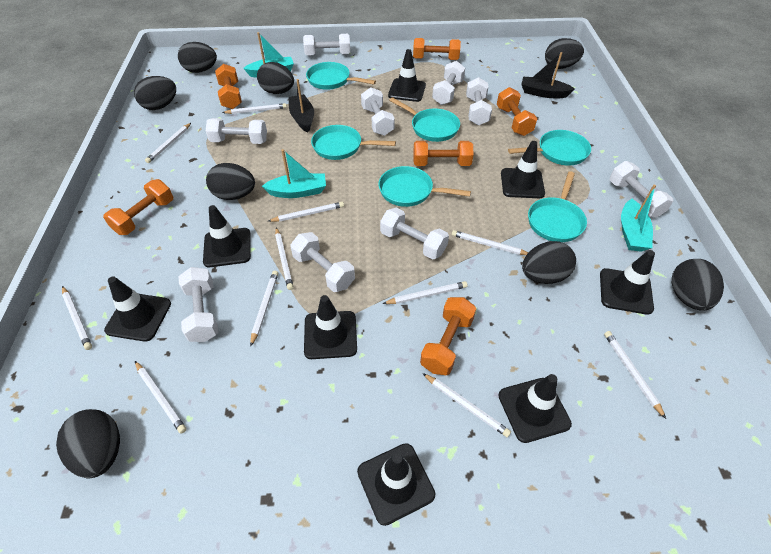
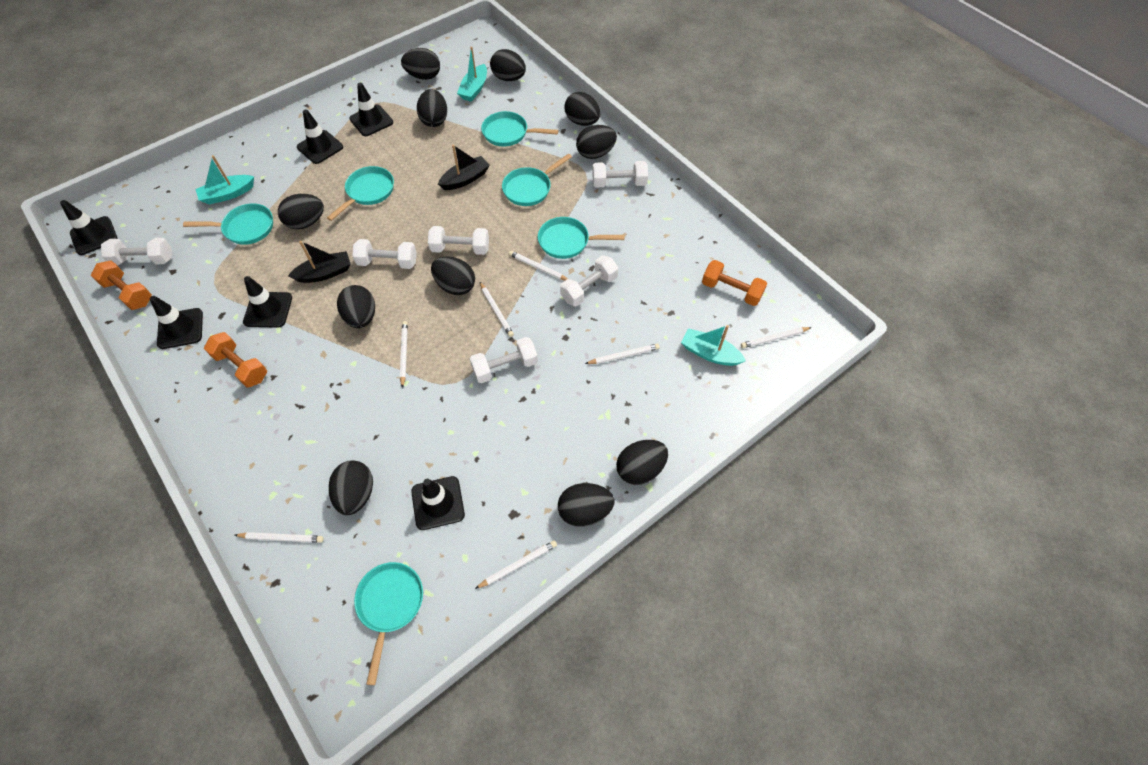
black egg: 8 -> 11
black traffic cone: 8 -> 6
orange dumbbell: 6 -> 3
white dumbbell: 9 -> 6
white pencil: 11 -> 7

